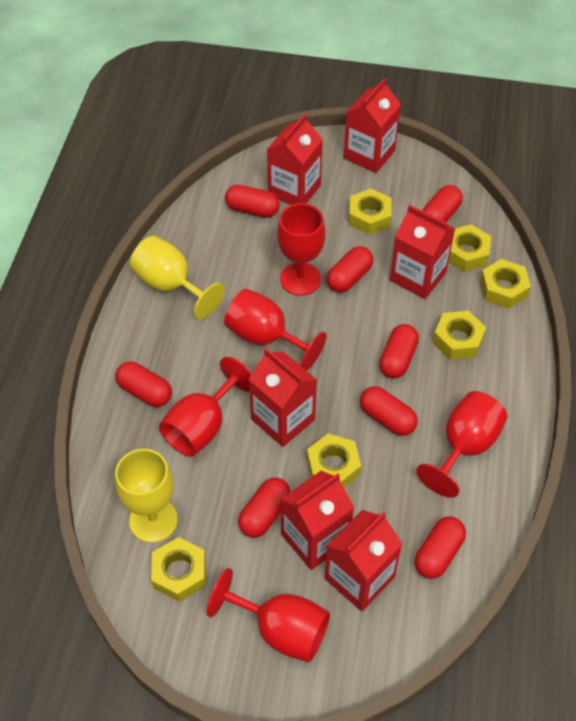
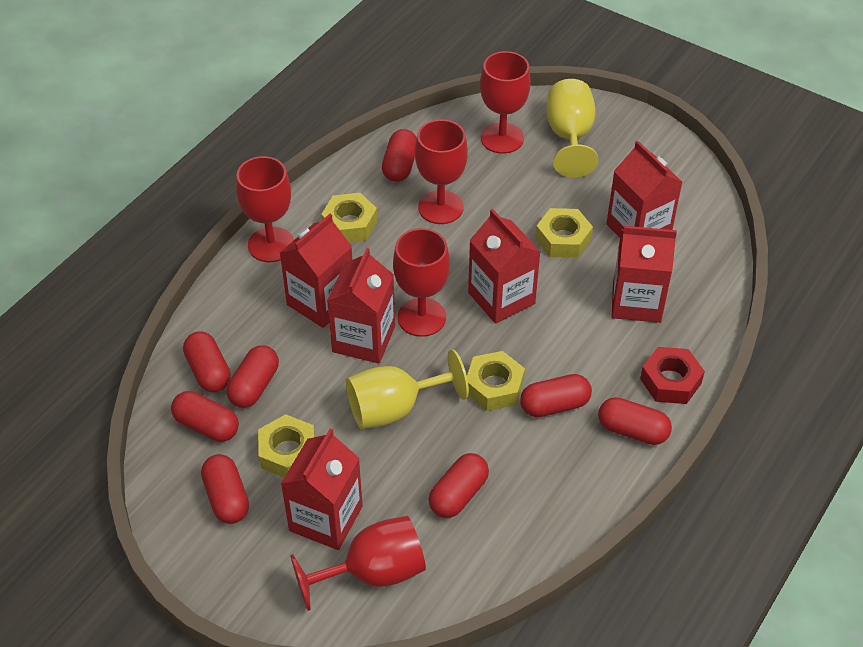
red nut: 0 -> 1
yellow nut: 6 -> 4

